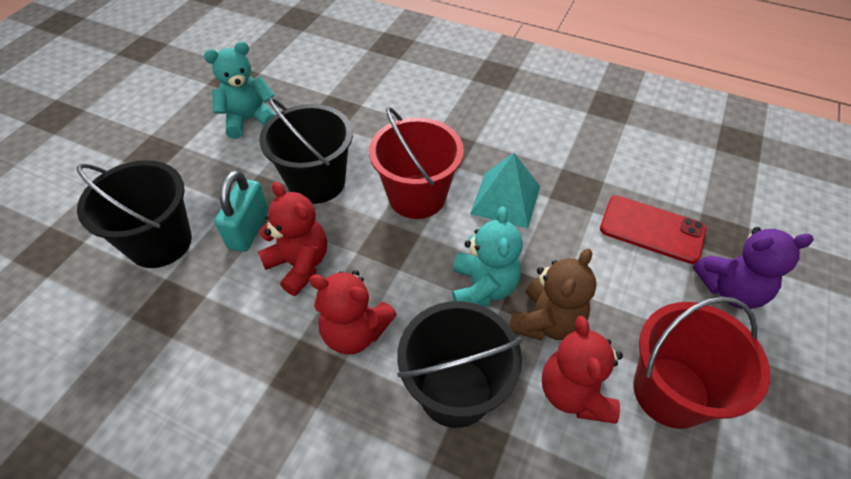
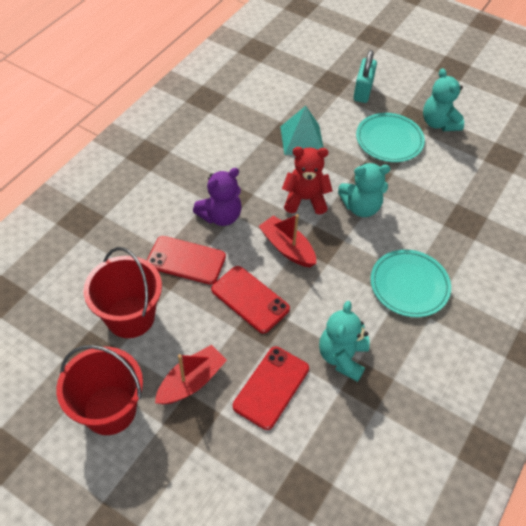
black bucket: 3 -> 0
brown teddy bear: 1 -> 0
red boat: 0 -> 2
red phone: 1 -> 3
red teddy bear: 3 -> 1
turquoise plate: 0 -> 2
turquoise teddy bear: 2 -> 3

